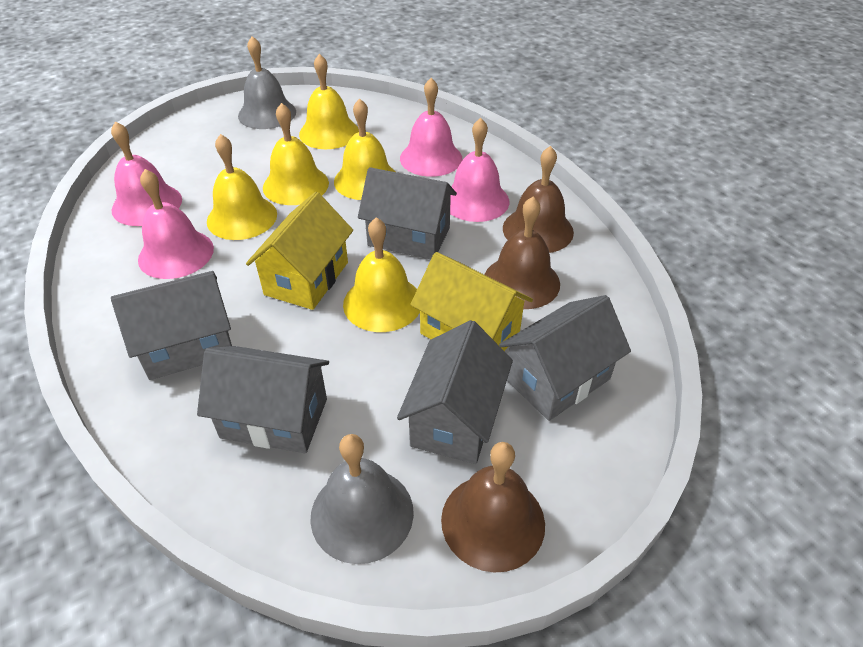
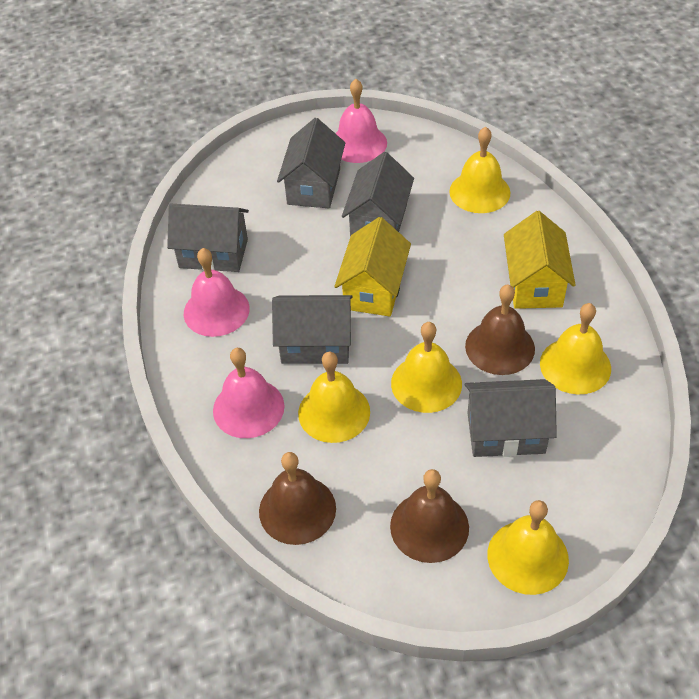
grey bell: 2 -> 0
pink bell: 4 -> 3

